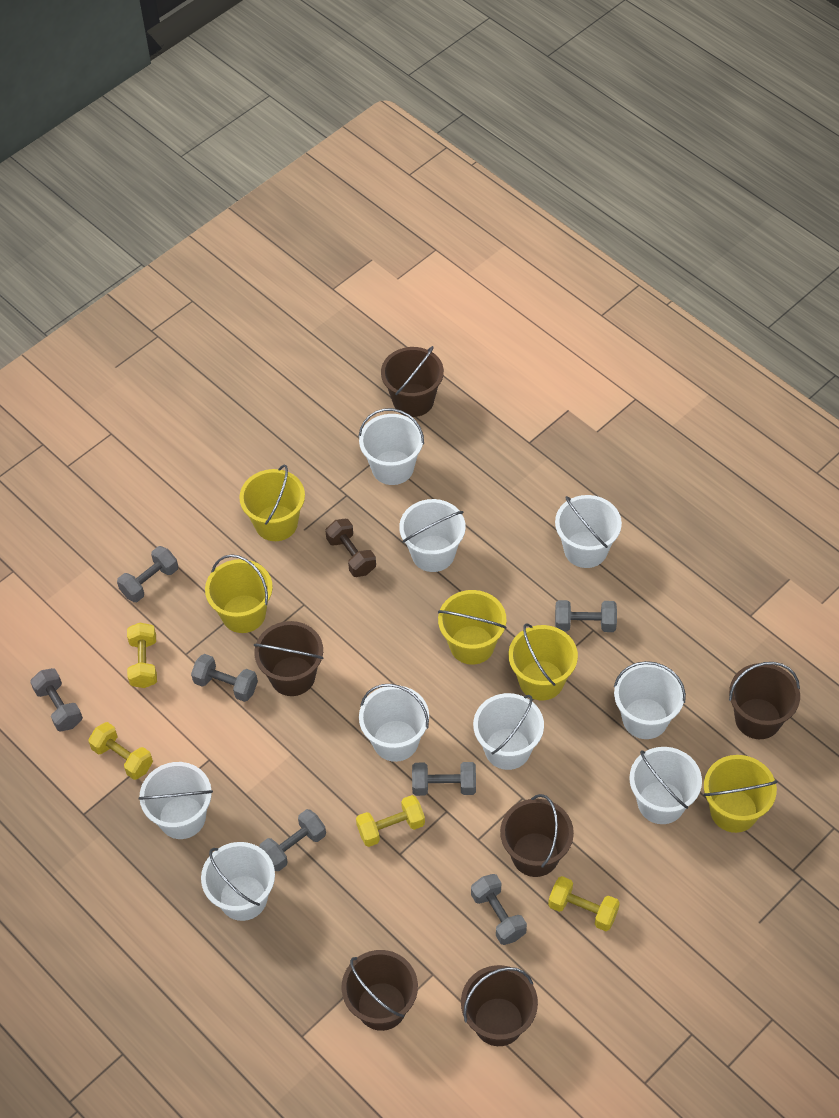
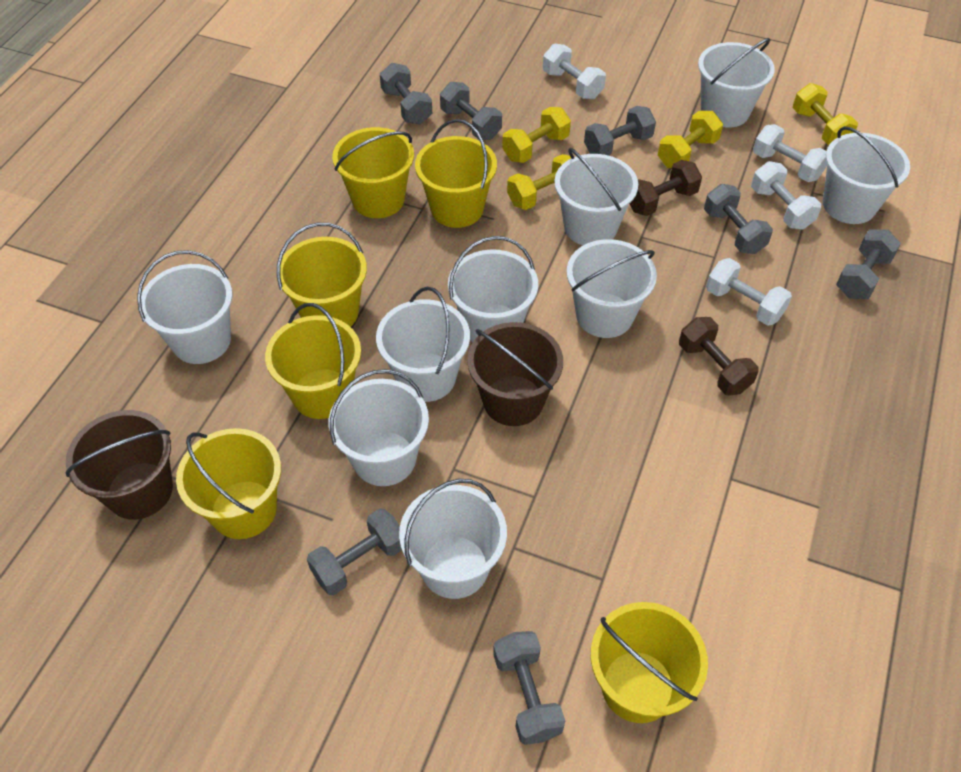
brown bucket: 6 -> 2
brown dumbbell: 1 -> 2
white dumbbell: 0 -> 4
yellow bucket: 5 -> 6

